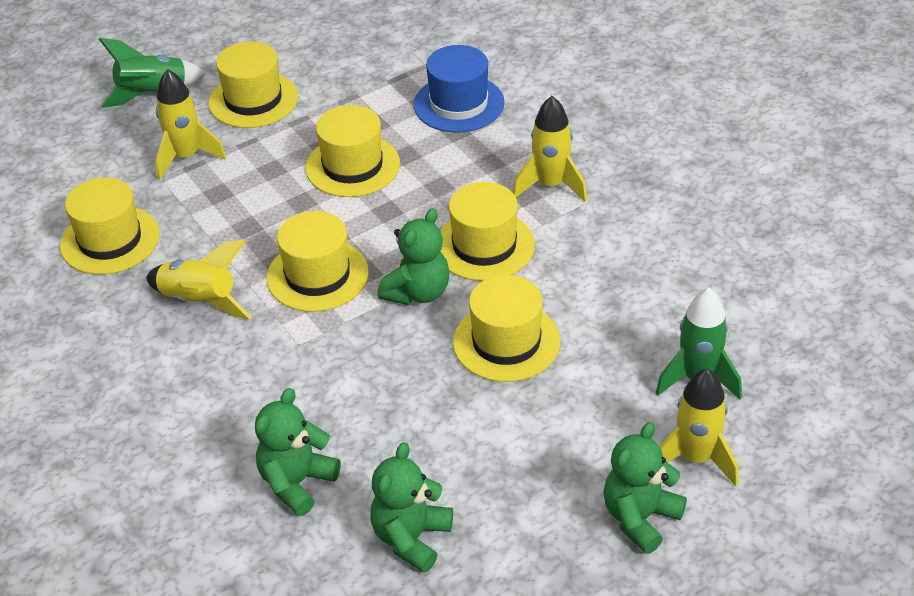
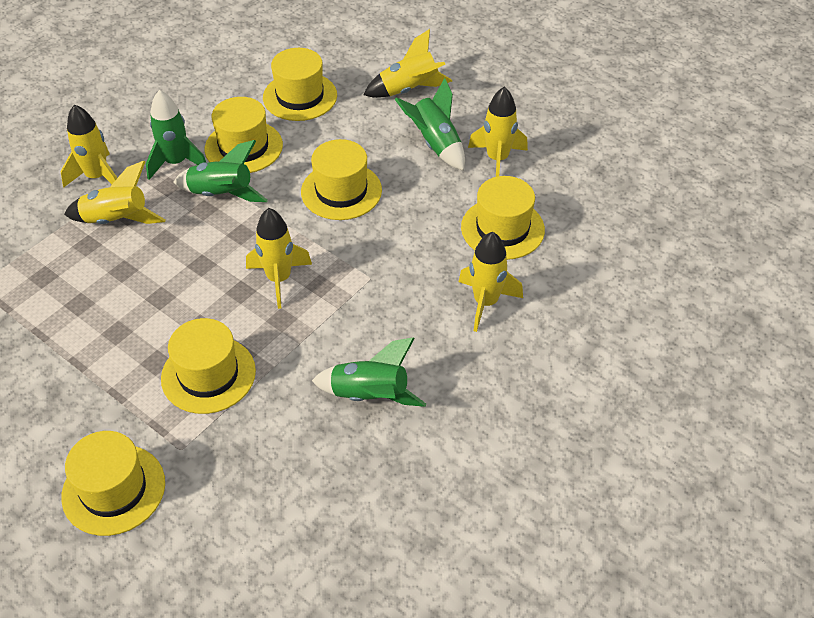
blue hat: 1 -> 0
green rocket: 2 -> 4
green teddy bear: 4 -> 0
yellow rocket: 4 -> 6

